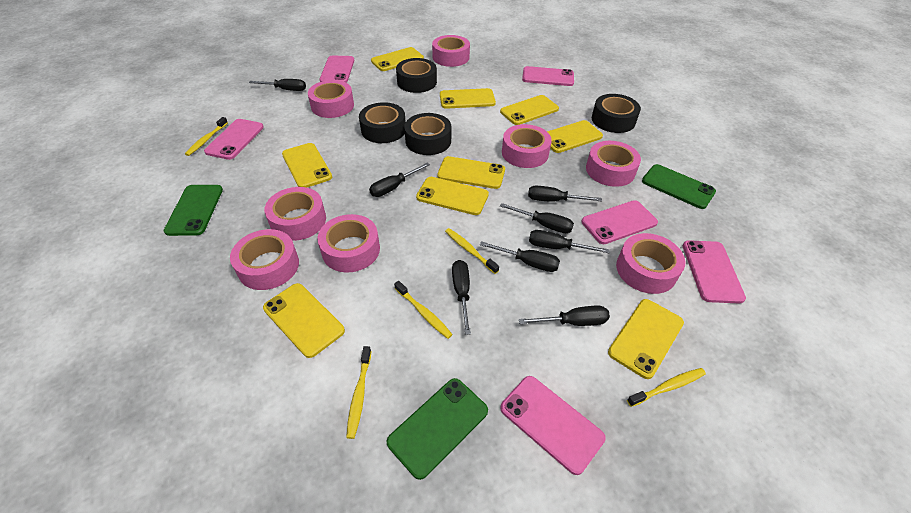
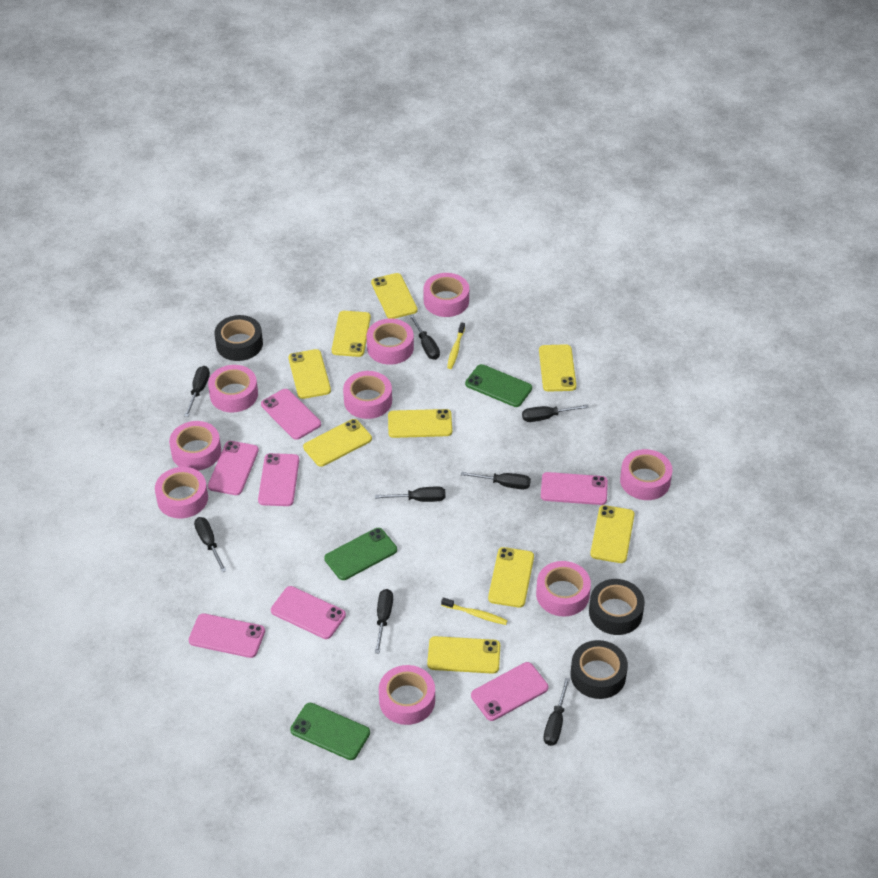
black tape: 4 -> 3
pink phone: 6 -> 7
pink tape: 8 -> 9
yellow toothbrush: 5 -> 2

